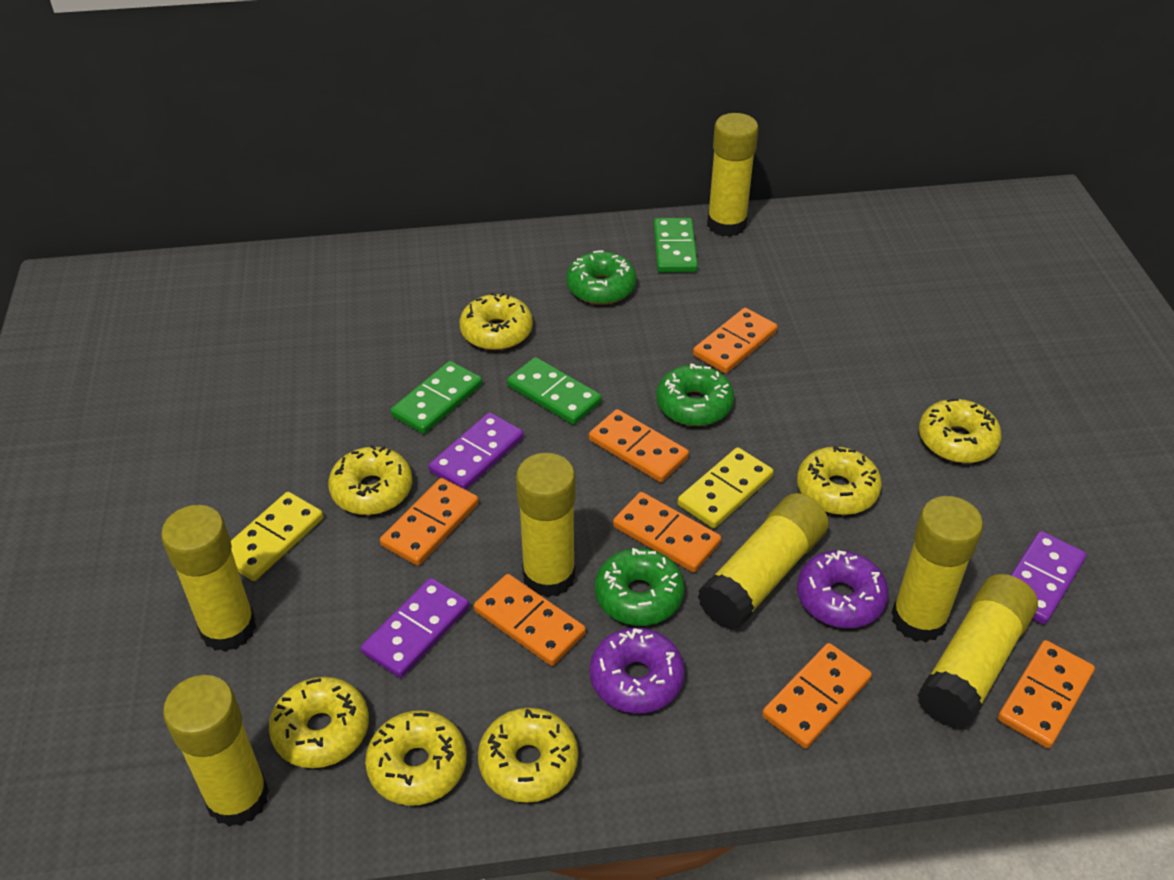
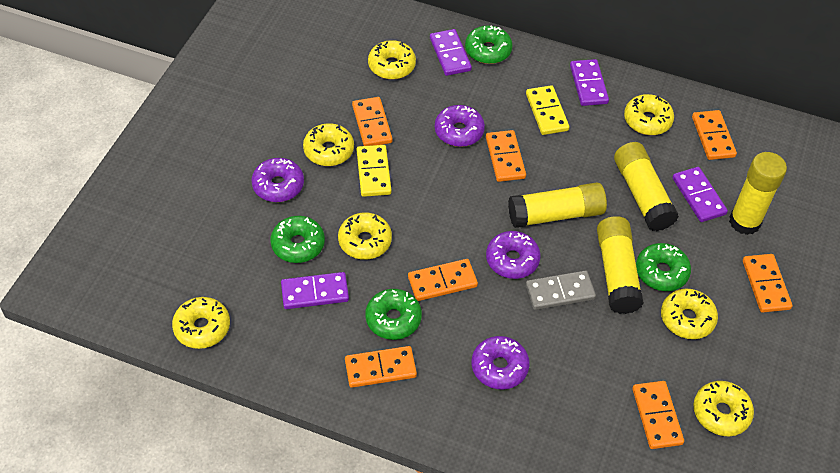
green domino: 3 -> 0
green donut: 3 -> 4
grey domino: 0 -> 1
purple domino: 3 -> 4
purple donut: 2 -> 4
yellow glue stick: 7 -> 4

